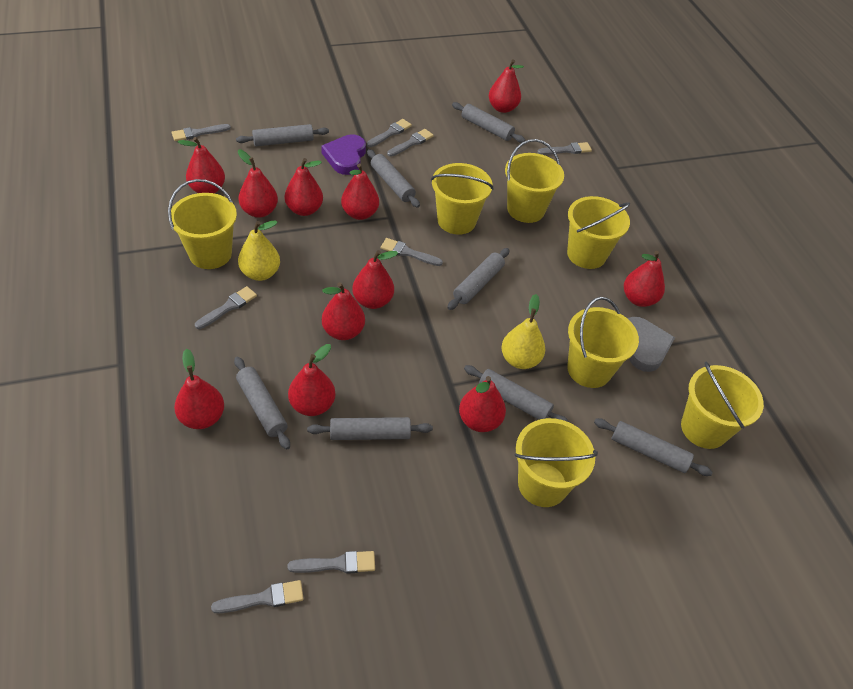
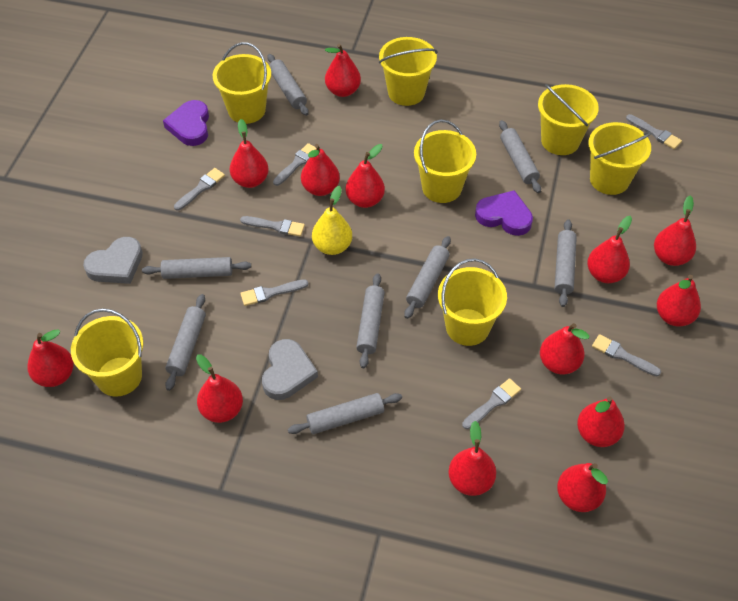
grey brush: 8 -> 7
grey heart: 1 -> 2
purple heart: 1 -> 2
red pear: 11 -> 13
yellow pear: 2 -> 1

